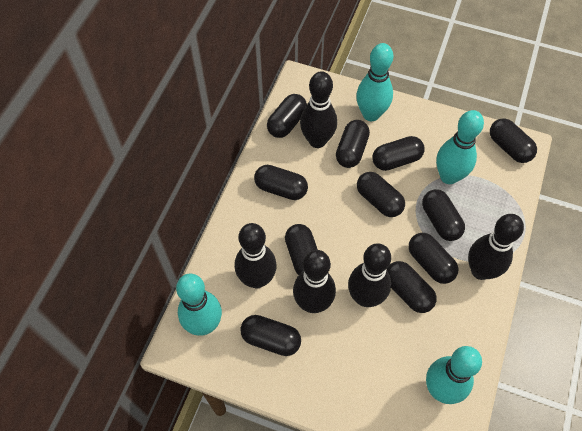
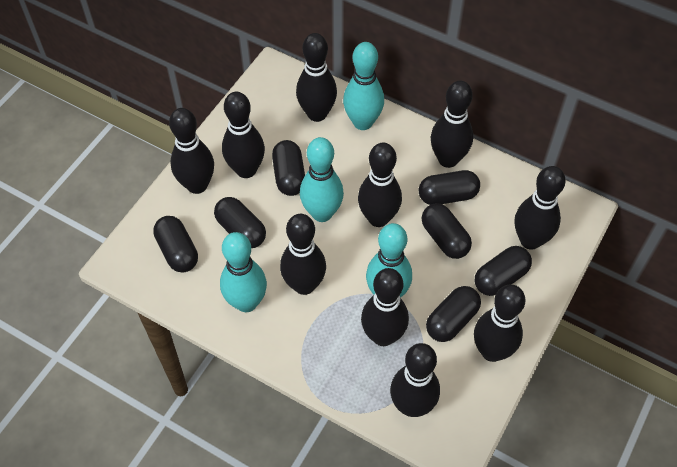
black bowling pin: 5 -> 10
black capsule: 11 -> 7

